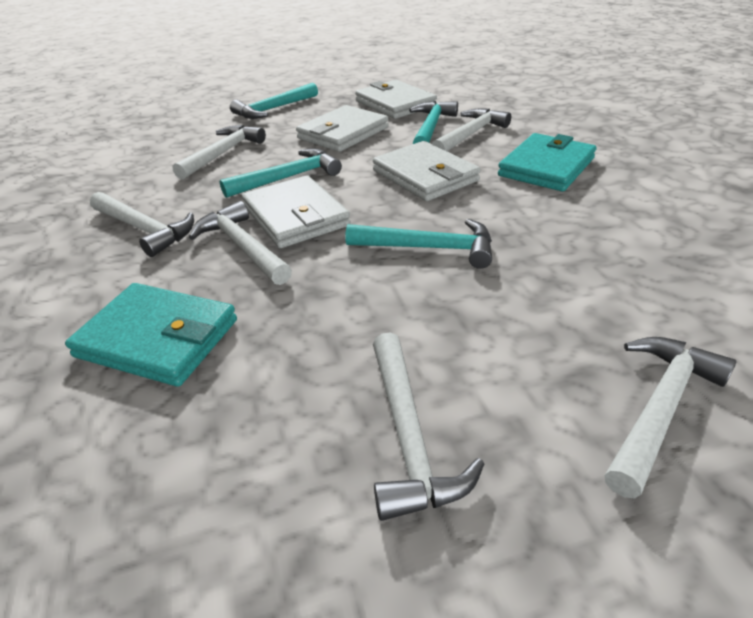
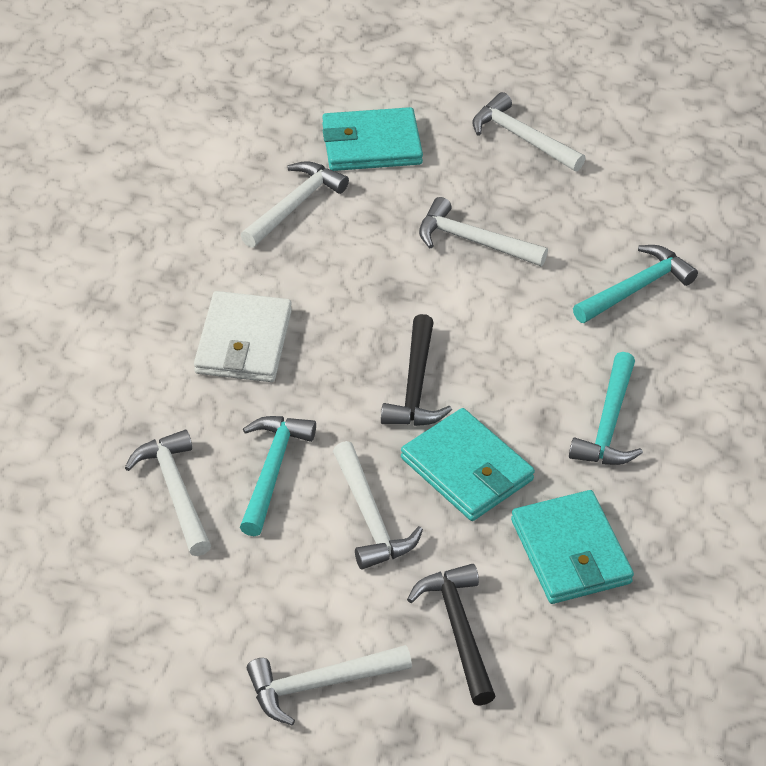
black hammer: 0 -> 2
turquoise hammer: 4 -> 3
turquoise wallet: 2 -> 3
white wallet: 4 -> 1

